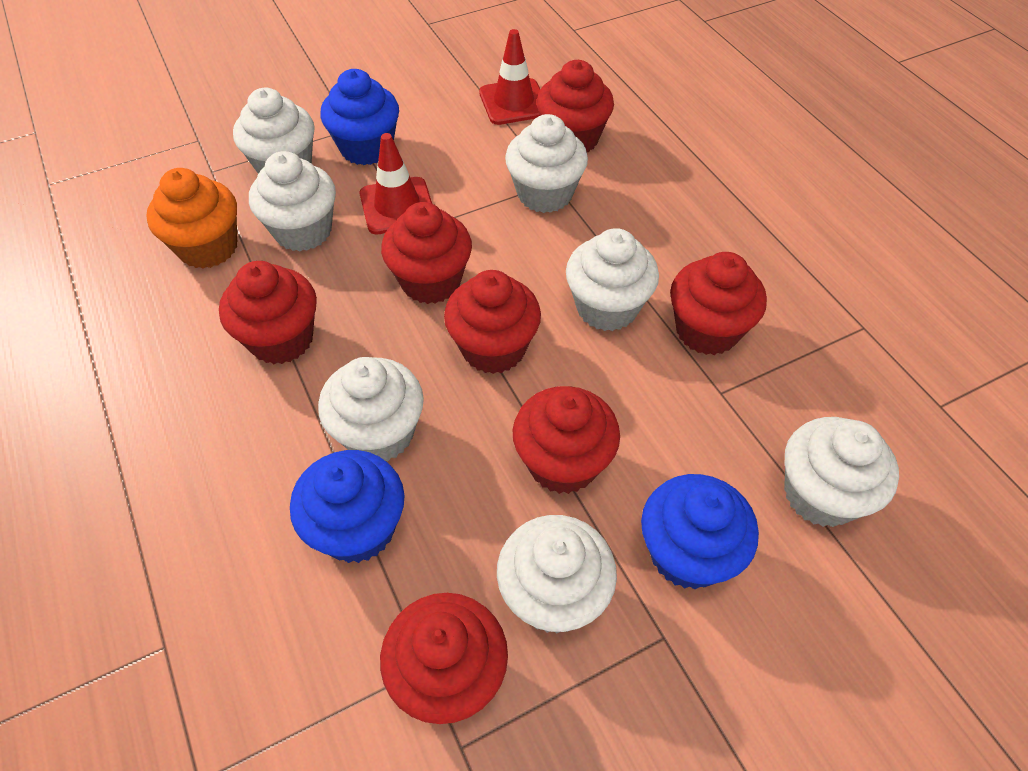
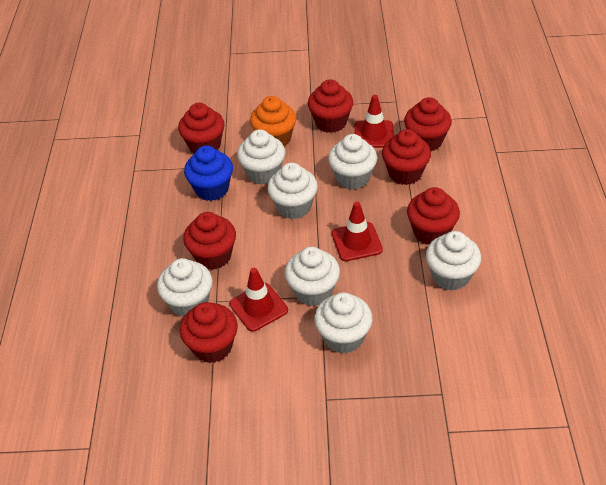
blue cupcake: 3 -> 1
red traffic cone: 2 -> 3

